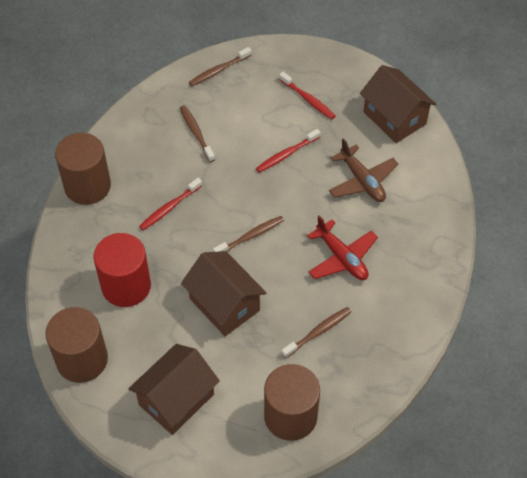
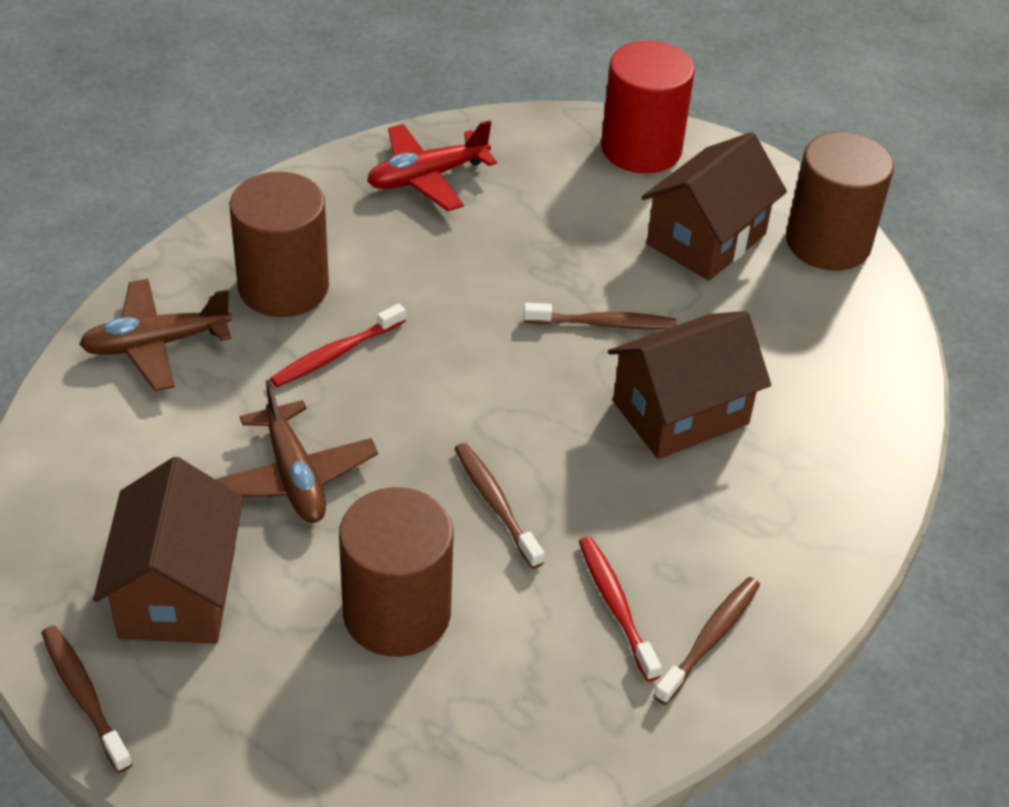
brown plane: 1 -> 2
red toothbrush: 3 -> 2

